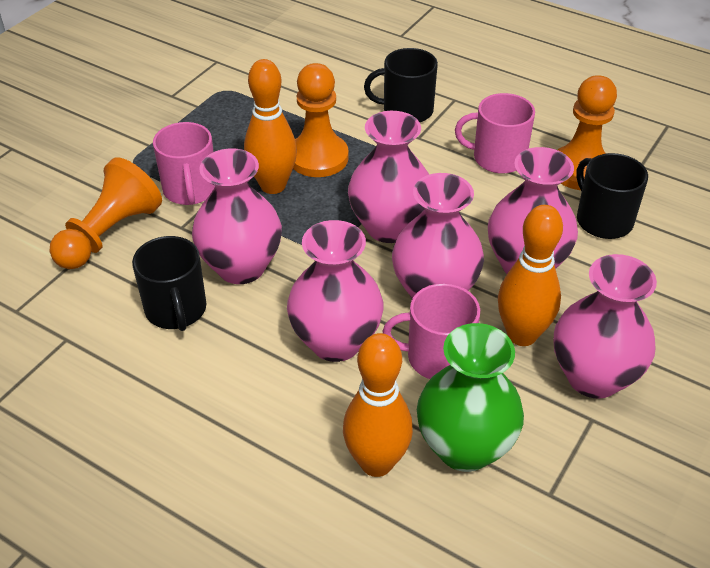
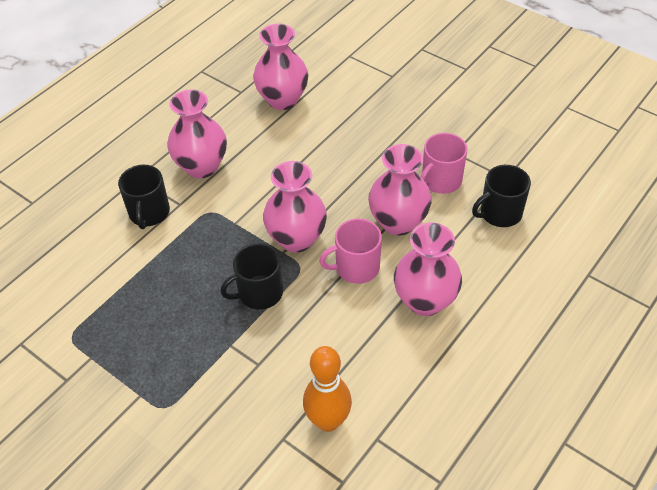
green vase: 1 -> 0
orange bowling pin: 3 -> 1
orange pawn: 3 -> 0
pink mug: 3 -> 2
pink vase: 6 -> 5

